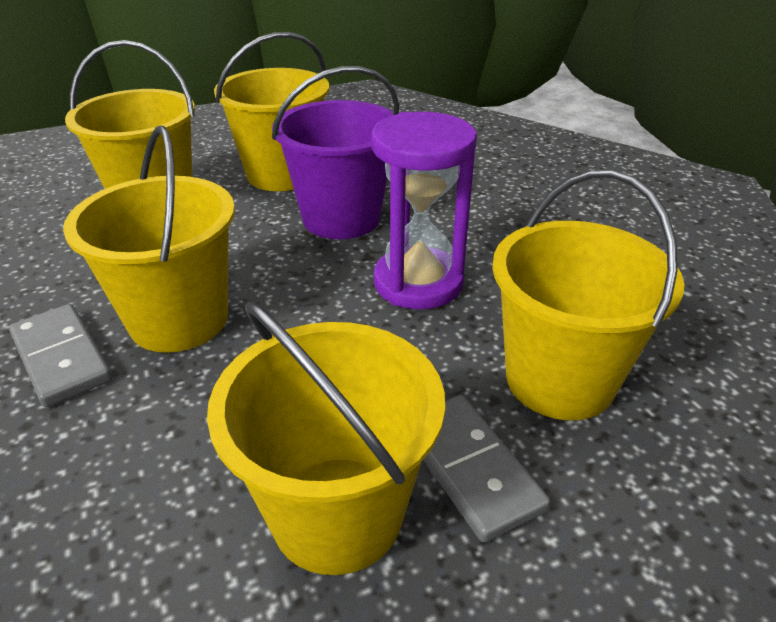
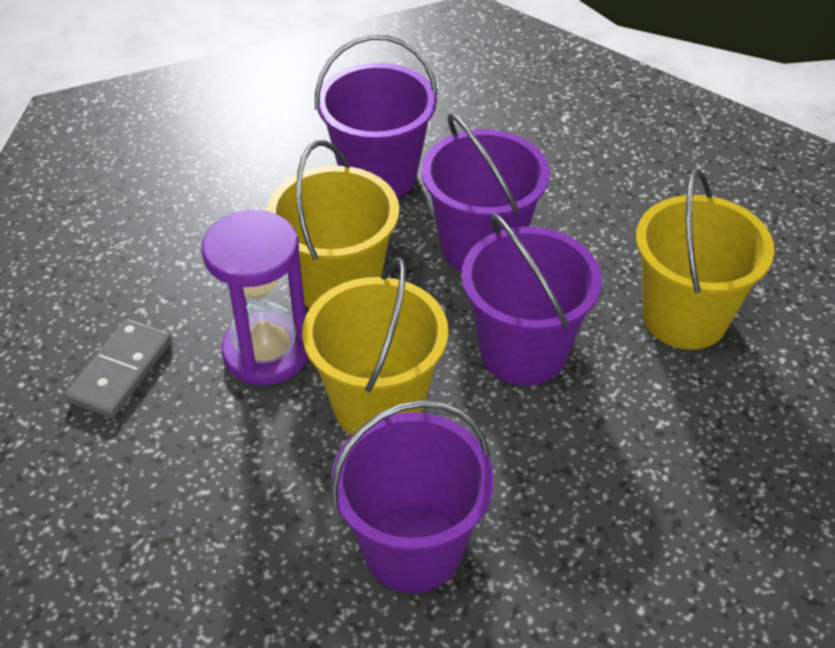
grey domino: 2 -> 1
purple bucket: 1 -> 4
yellow bucket: 5 -> 3

